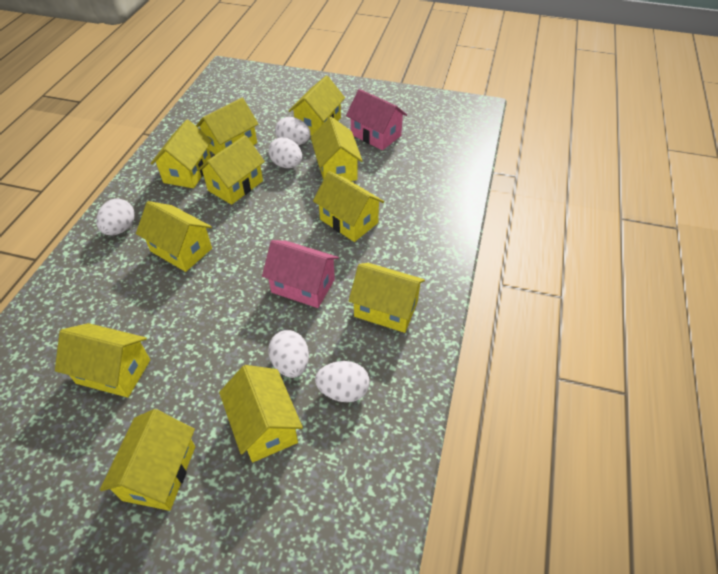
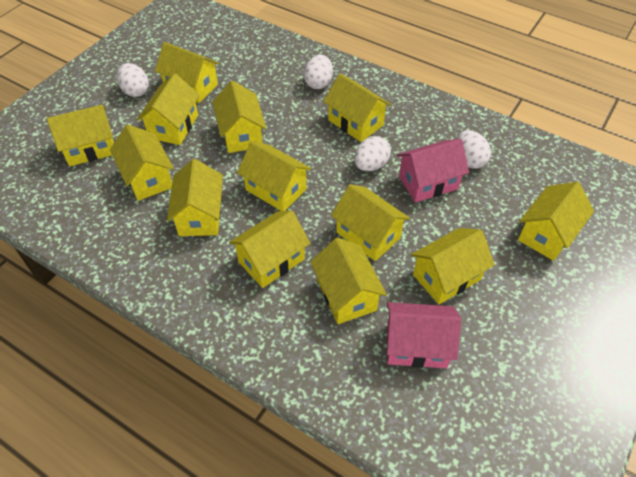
white egg: 5 -> 4
yellow house: 11 -> 13

